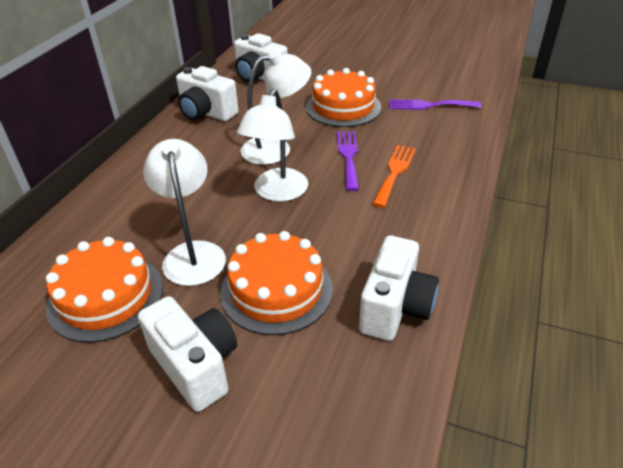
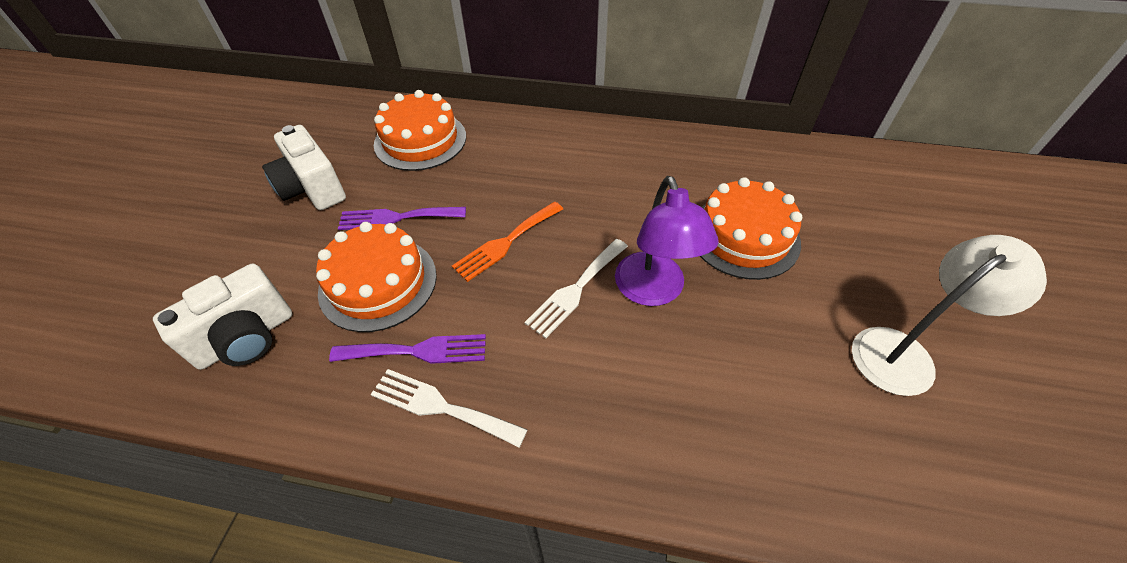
purple lamp: 0 -> 1
white camera: 4 -> 2
white fork: 0 -> 2
white lamp: 3 -> 1

